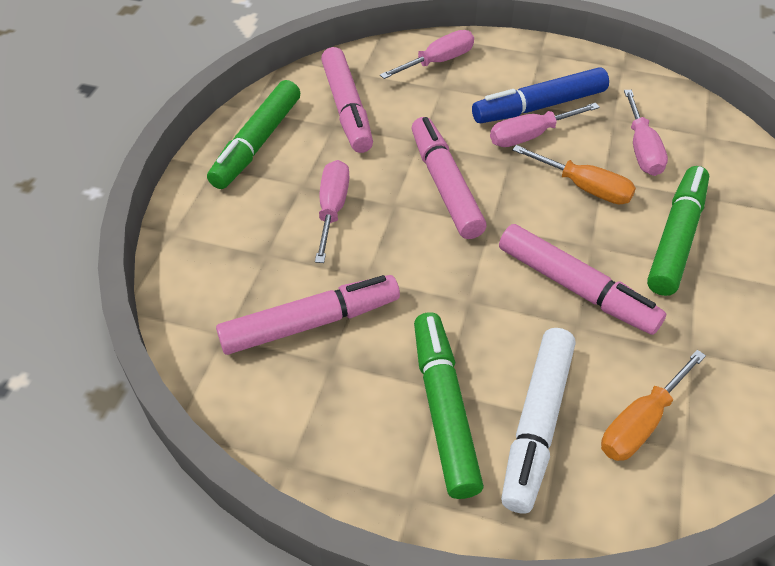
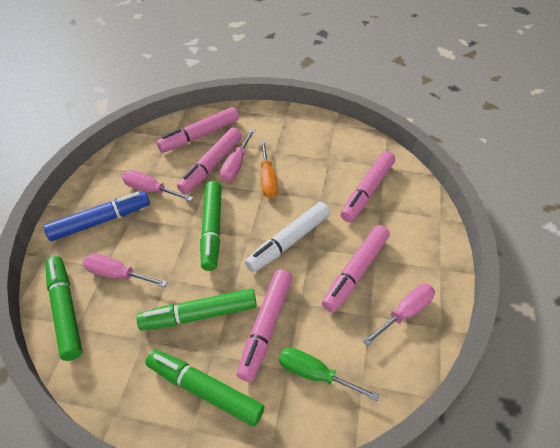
green marker: 3 -> 4
green screwdriver: 0 -> 1
orange screwdriver: 2 -> 1
pink marker: 4 -> 5

